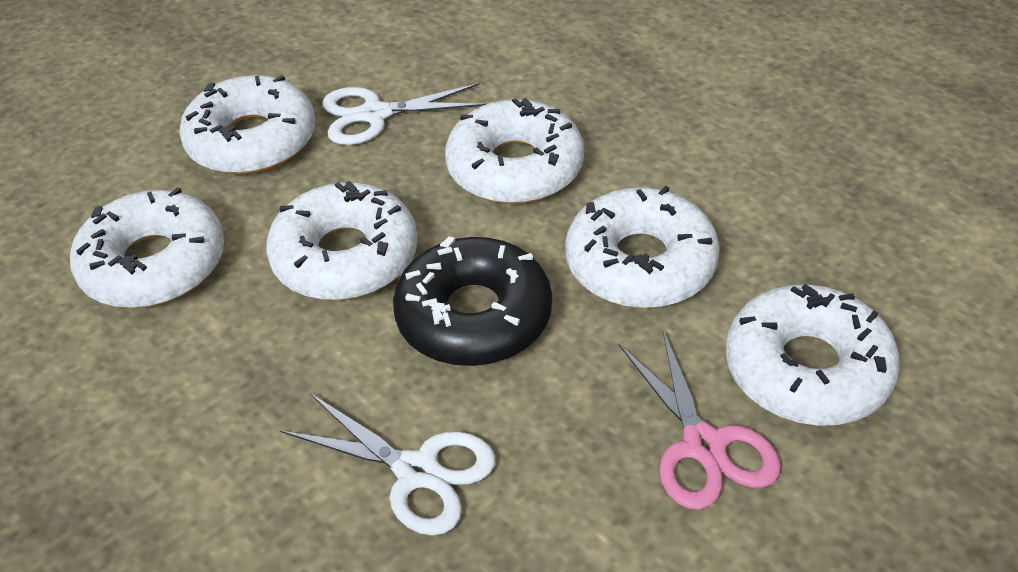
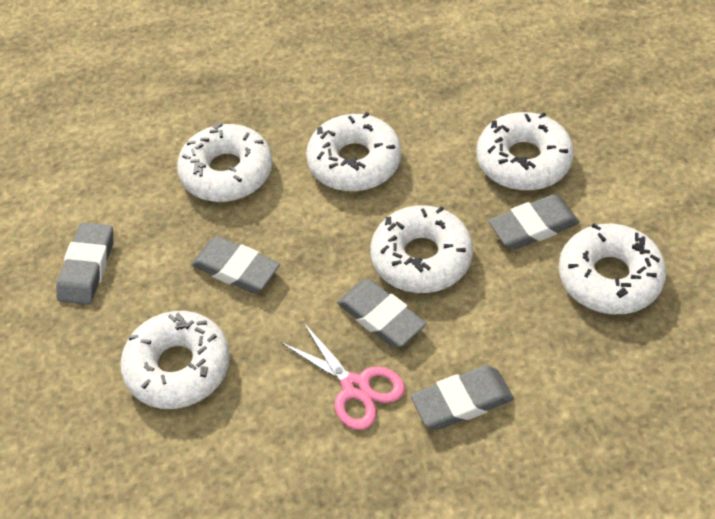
black donut: 1 -> 0
grey eraser: 0 -> 5
white scissors: 2 -> 0

